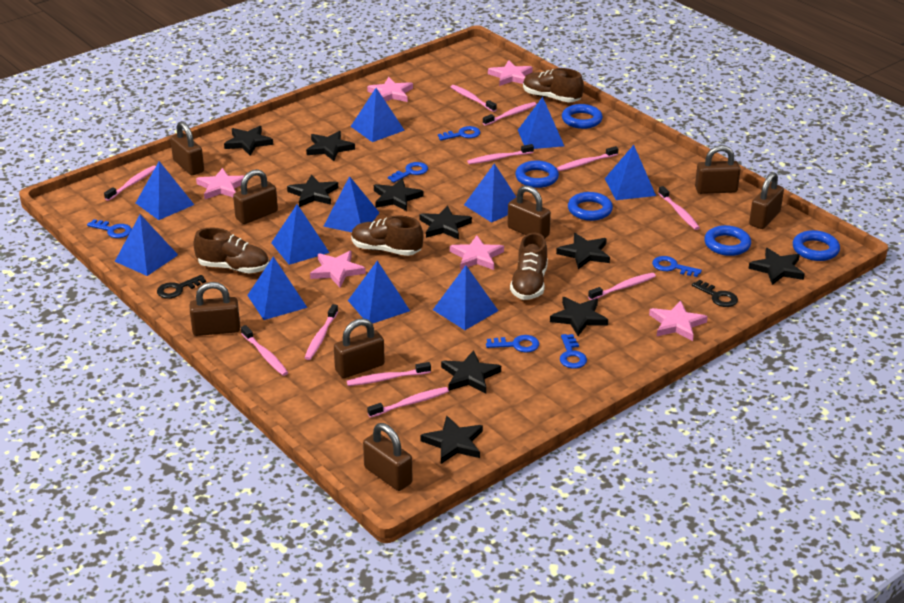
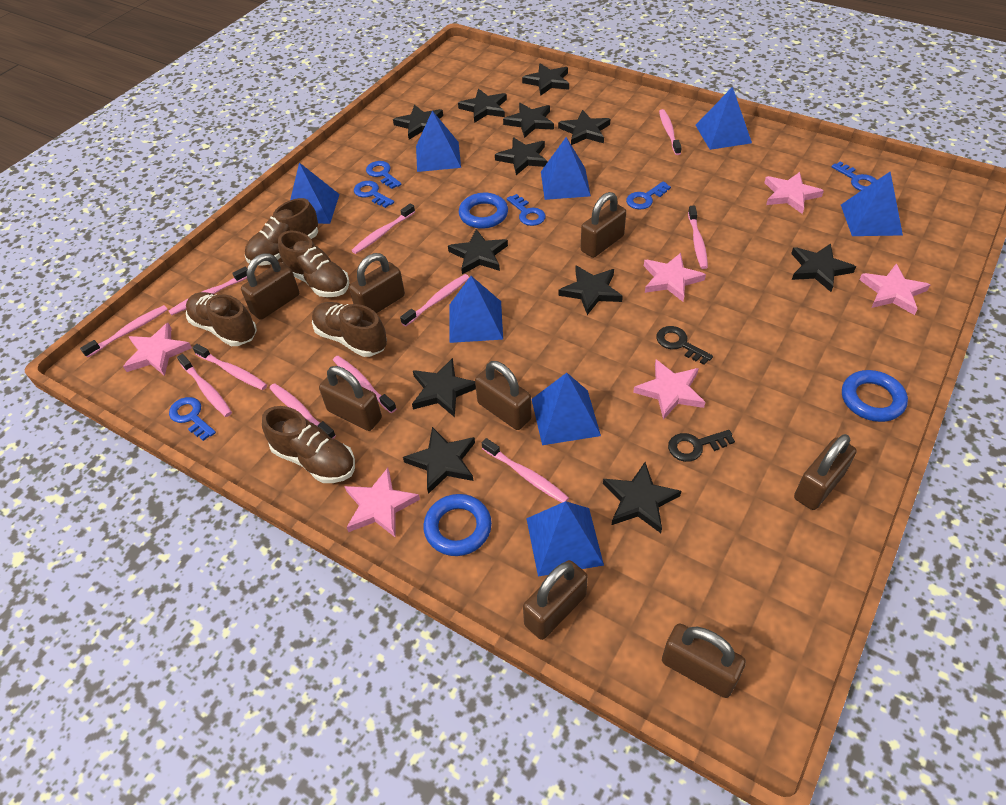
black star: 10 -> 12
blue pyramid: 11 -> 8
blue ring: 5 -> 3
brown shoe: 4 -> 5

